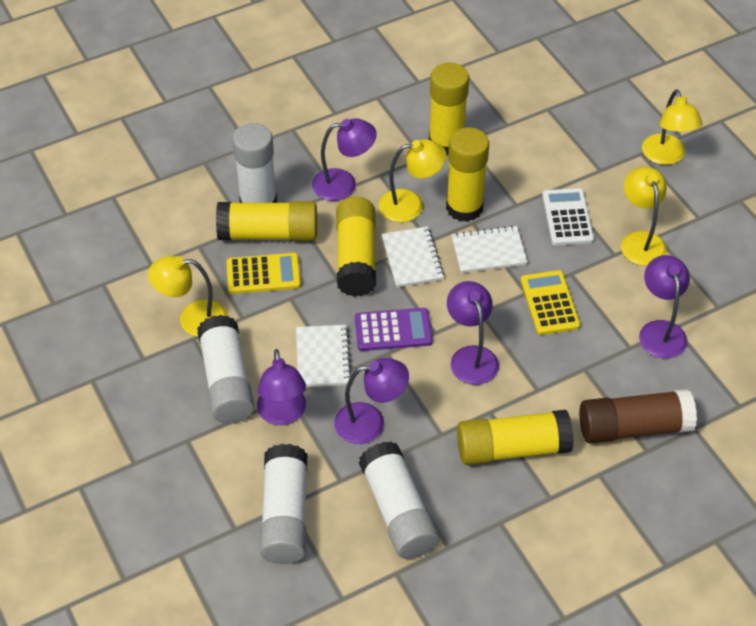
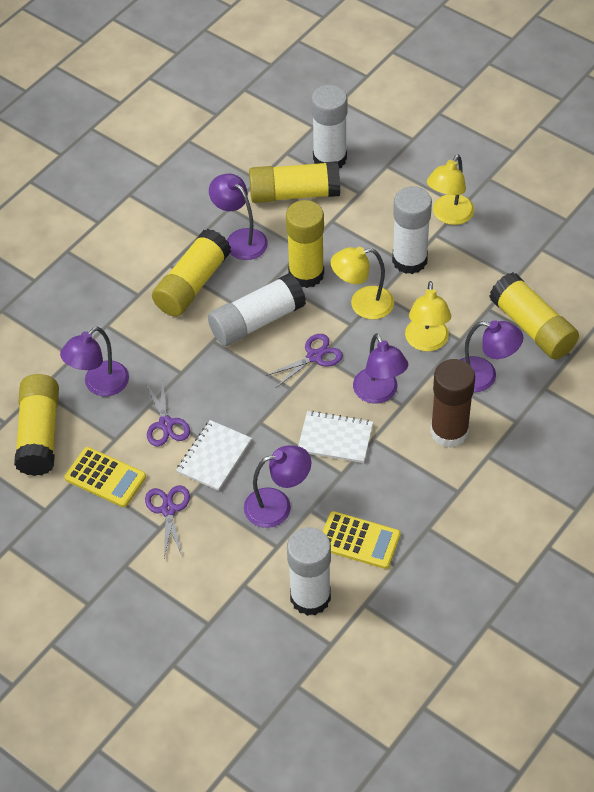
purple calculator: 1 -> 0
purple scissors: 0 -> 3
white calculator: 1 -> 0
white notebook: 3 -> 2
yellow lamp: 4 -> 3

